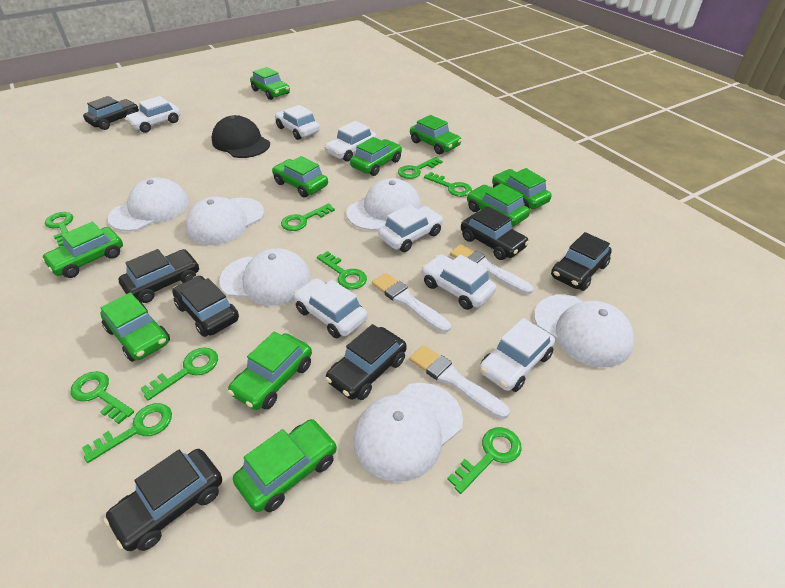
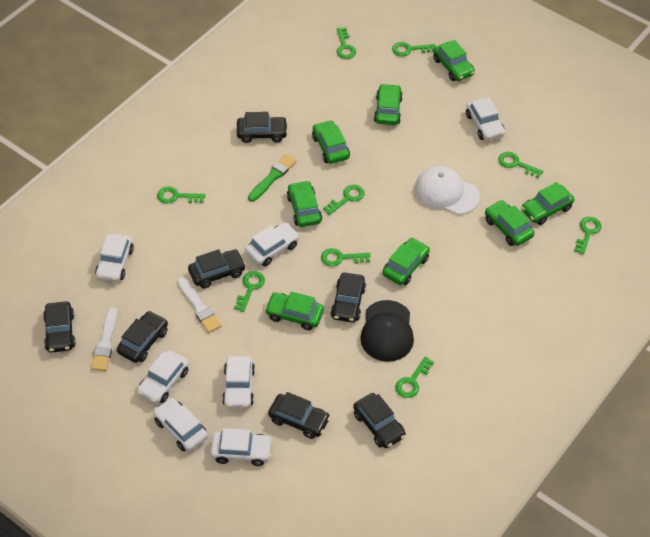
green brush: 0 -> 1
green car: 10 -> 8
white brush: 3 -> 2
white cap: 6 -> 1

